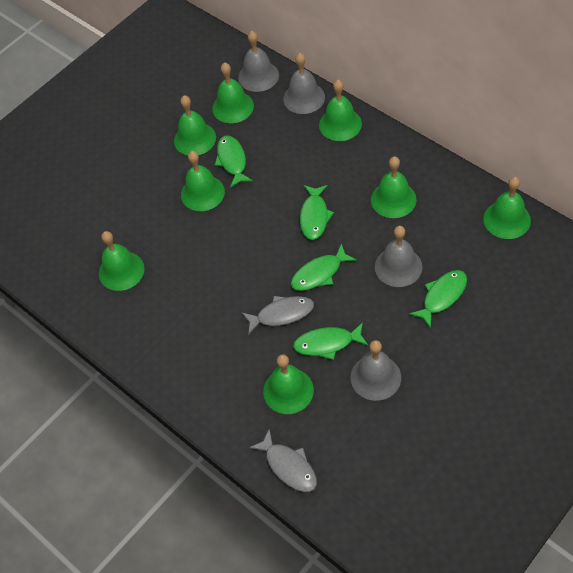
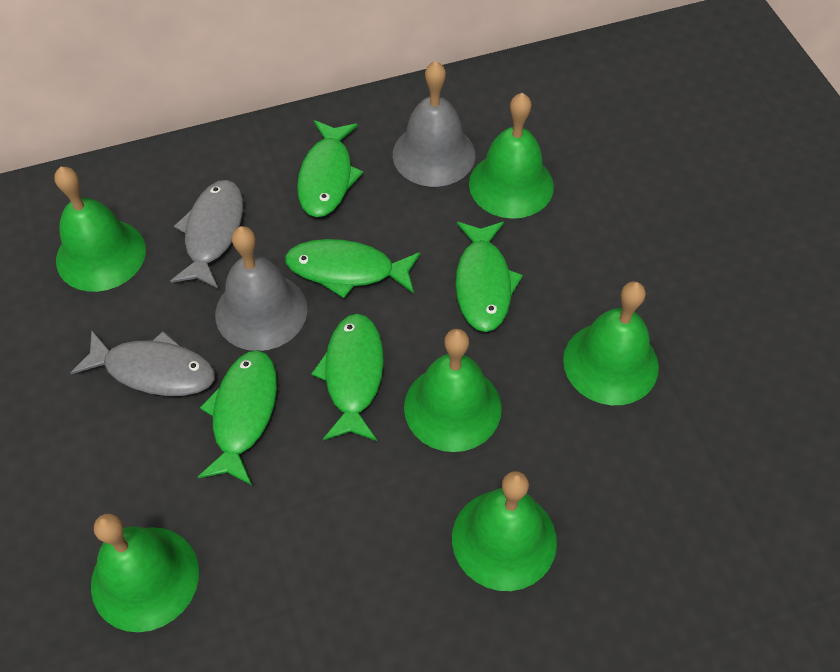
green bell: 8 -> 6
grey bell: 4 -> 2

